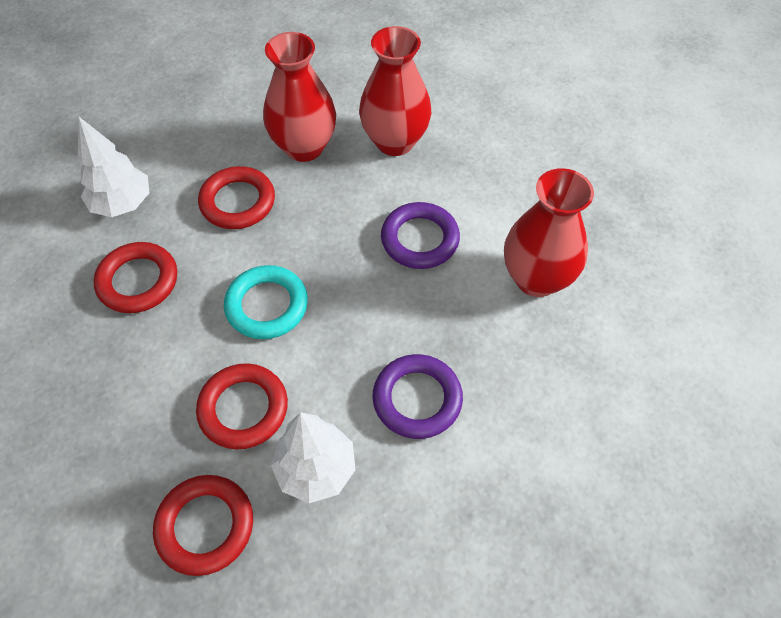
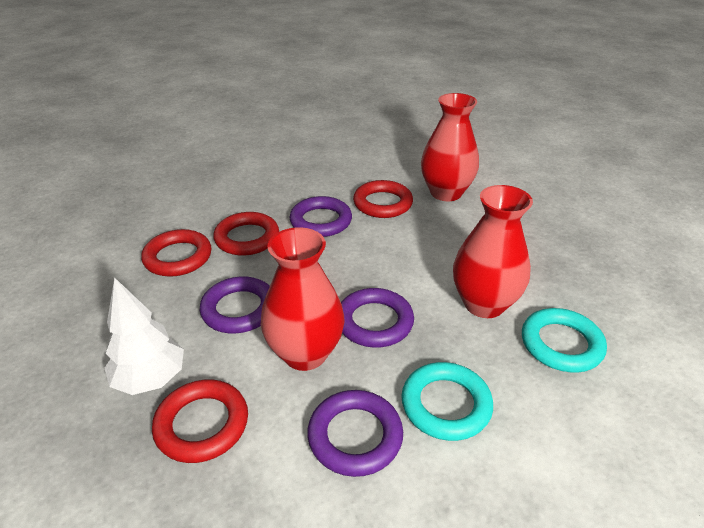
purple ring: 2 -> 4
turquoise ring: 1 -> 2
white tree: 2 -> 1

